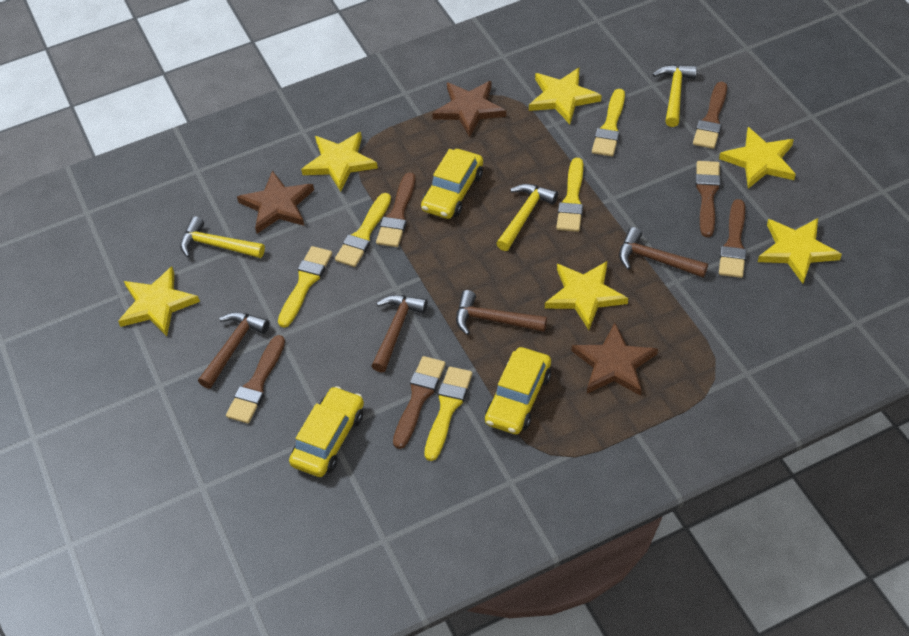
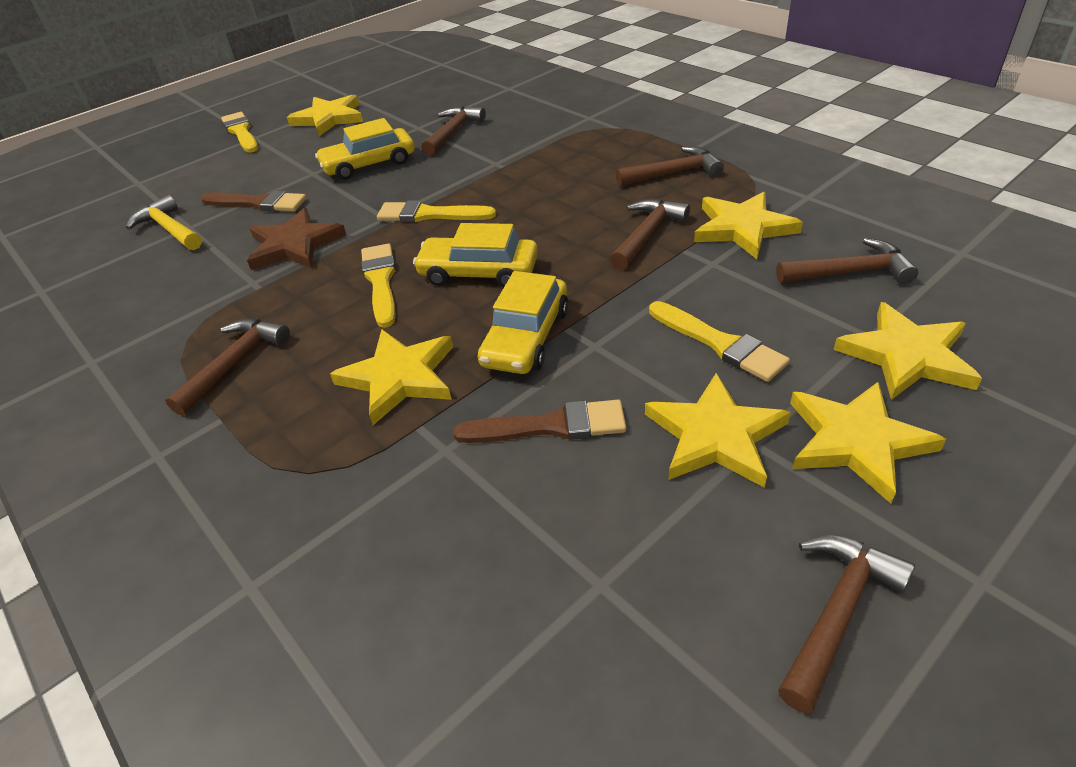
brown brush: 6 -> 2
brown hammer: 4 -> 6
brown star: 3 -> 1
yellow brush: 5 -> 4
yellow hammer: 3 -> 1

